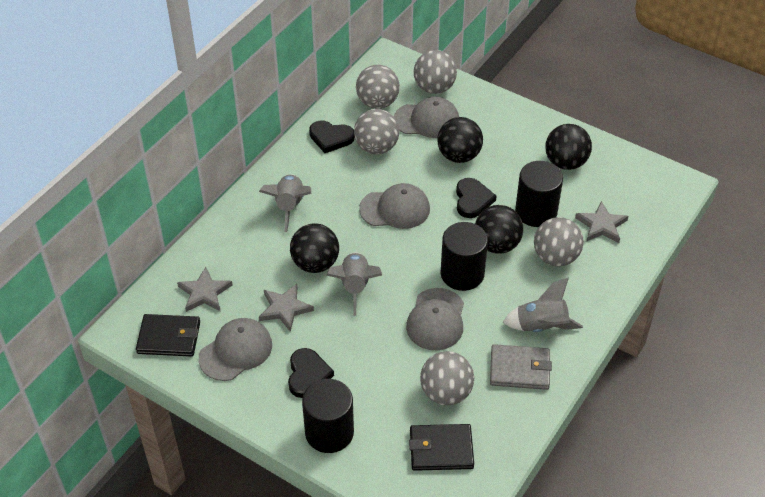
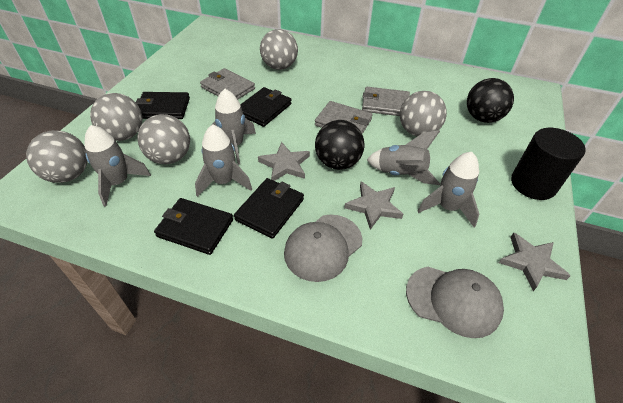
black ball: 4 -> 2
black cylinder: 3 -> 1
black heart: 3 -> 0
black wallet: 2 -> 4
grey cap: 4 -> 2
grey rocket: 3 -> 5
grey wallet: 1 -> 3

